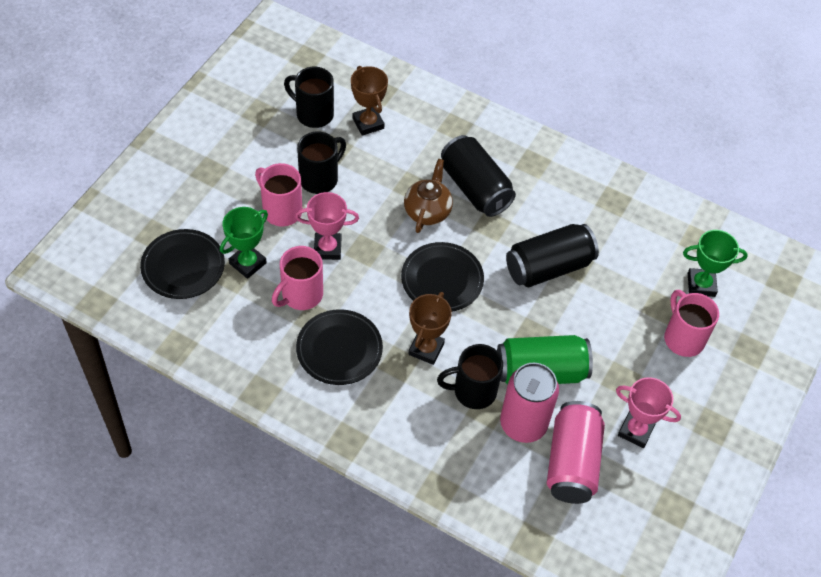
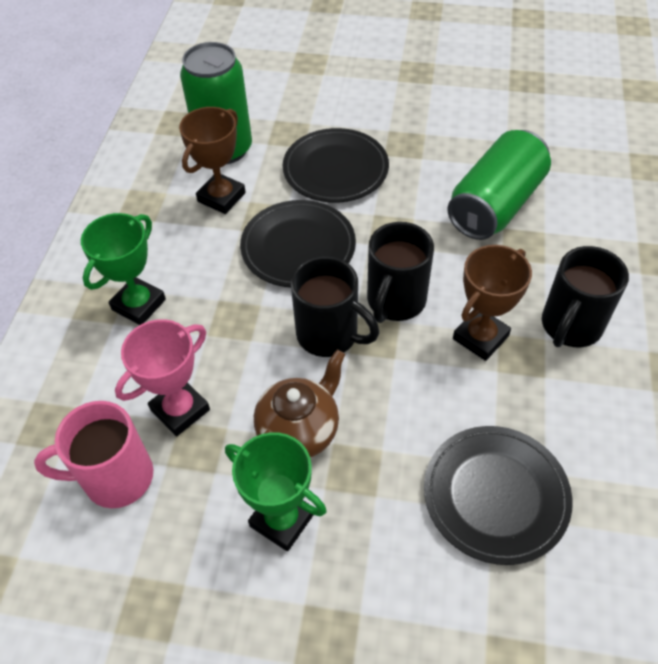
black can: 2 -> 0
green can: 1 -> 2
pink can: 2 -> 0
pink mug: 3 -> 1
pink trophy: 2 -> 1

